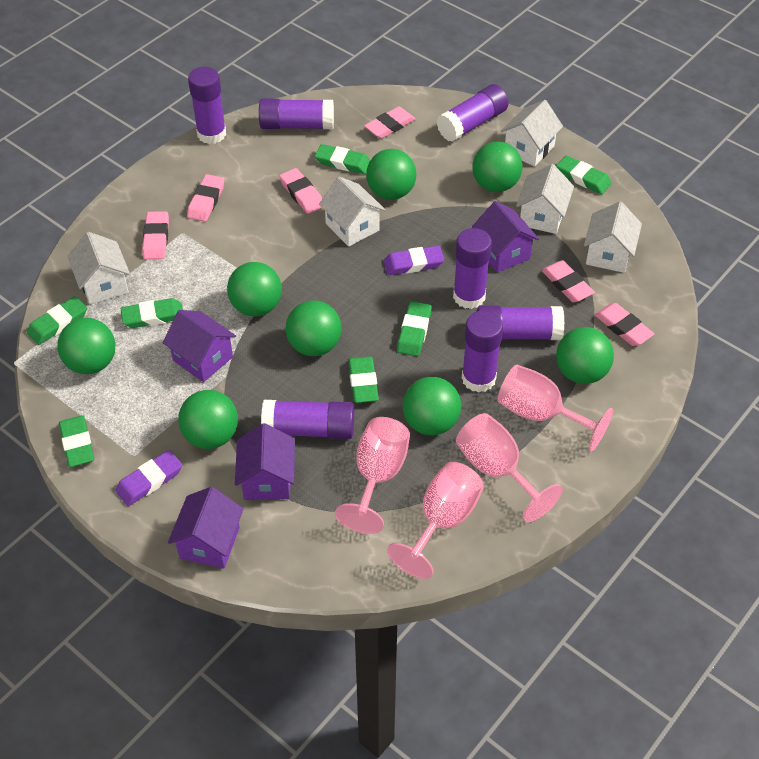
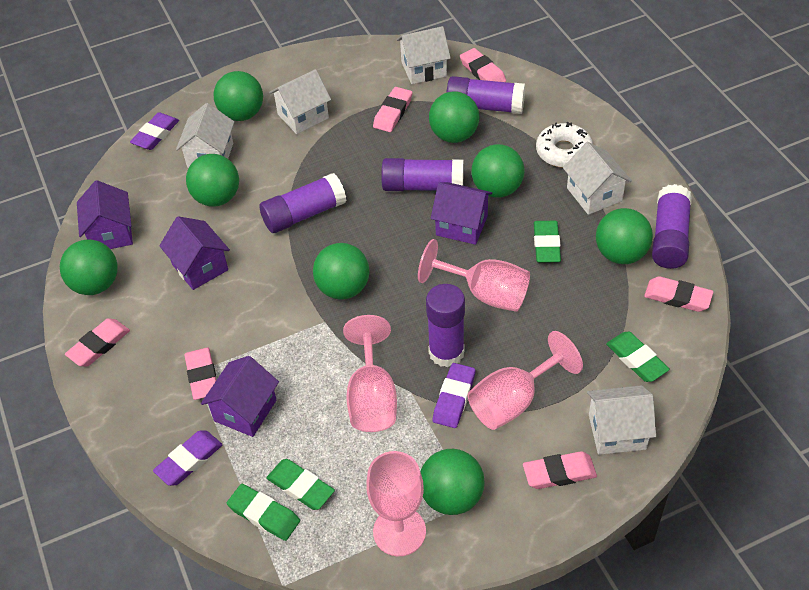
green eraser: 7 -> 4
purple eraser: 2 -> 3
purple glue stick: 7 -> 5
white donut: 0 -> 1

